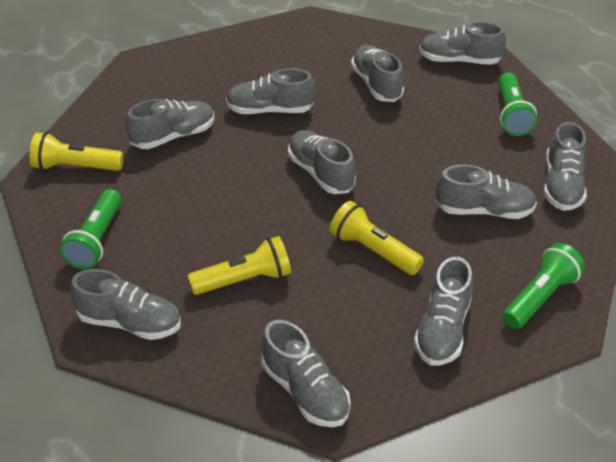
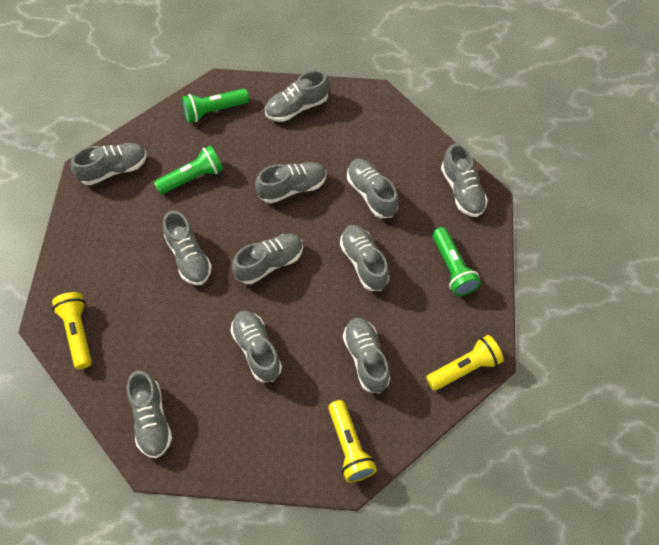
grey shoe: 10 -> 11

